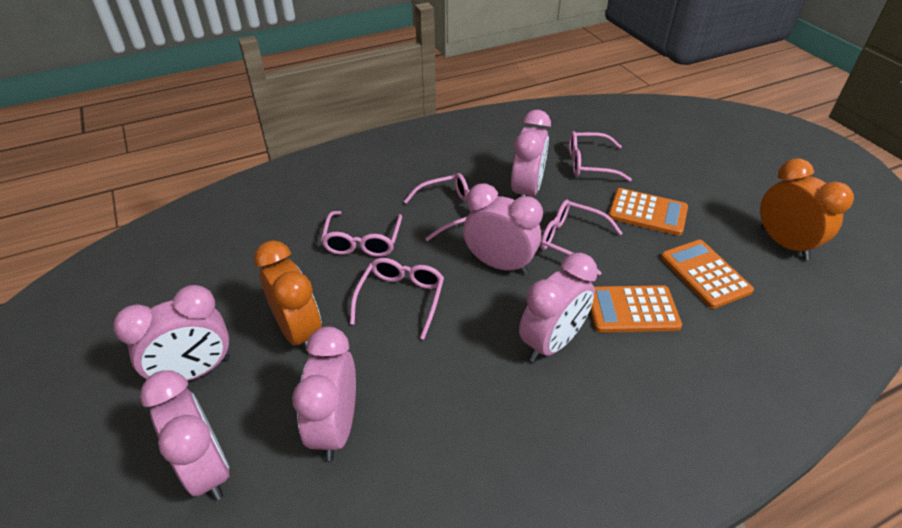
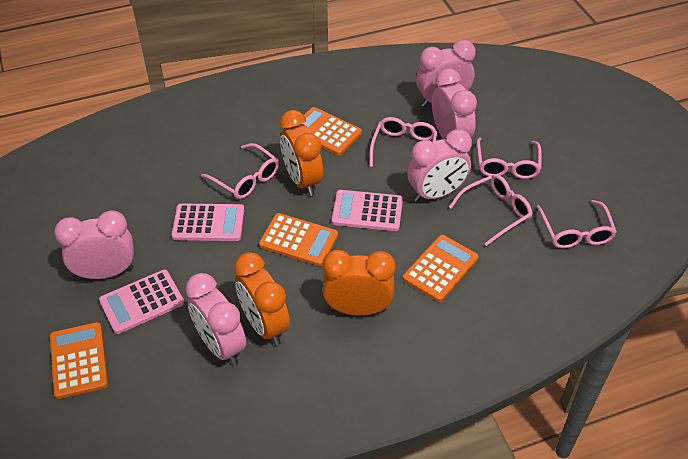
orange calculator: 3 -> 4
orange clock: 2 -> 3
pink calculator: 0 -> 3
pink clock: 6 -> 5

